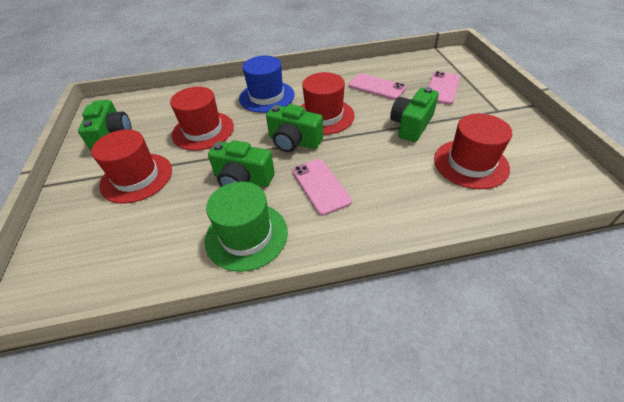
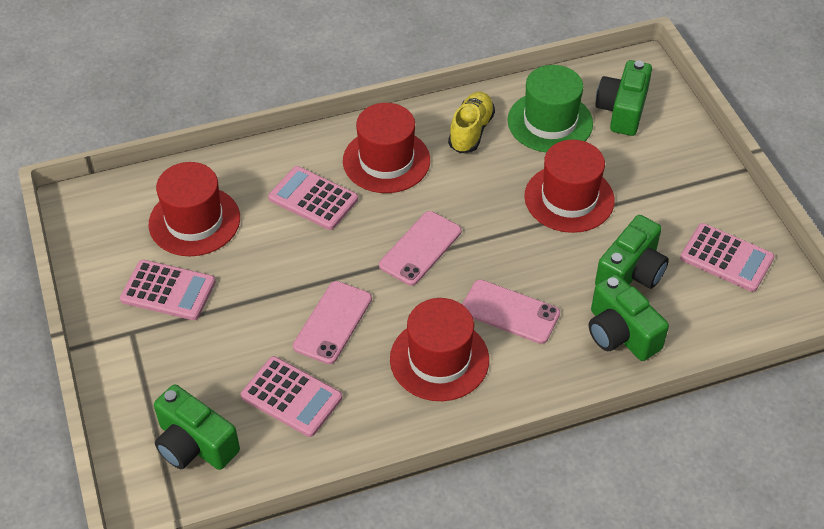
blue hat: 1 -> 0
pink calculator: 0 -> 4
yellow shoe: 0 -> 1

